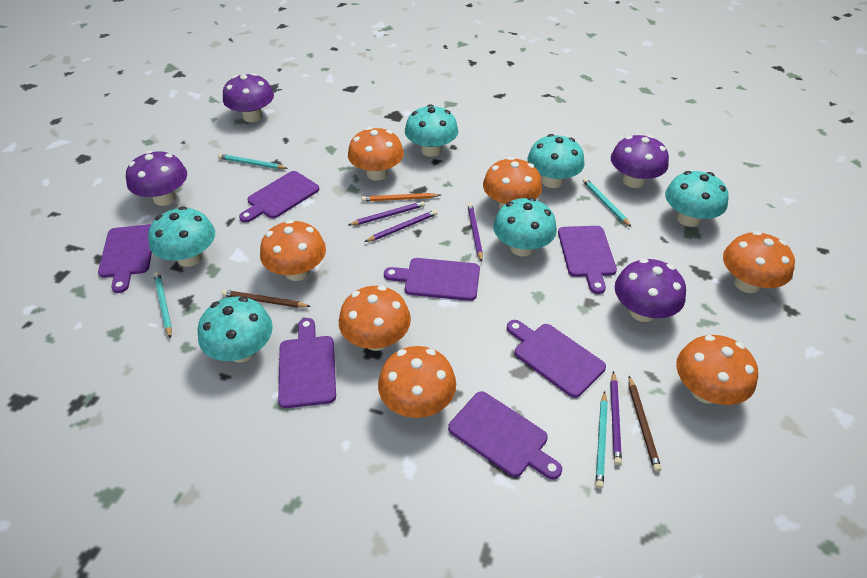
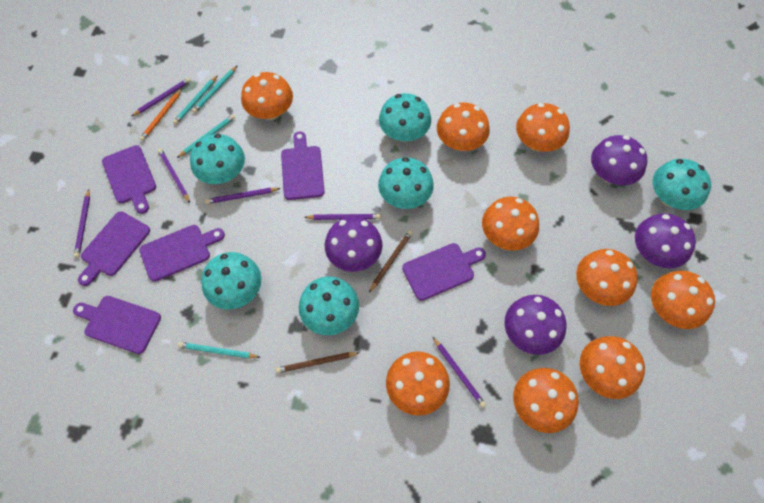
orange mushroom: 7 -> 9
purple cutting board: 7 -> 6
purple pencil: 4 -> 6

